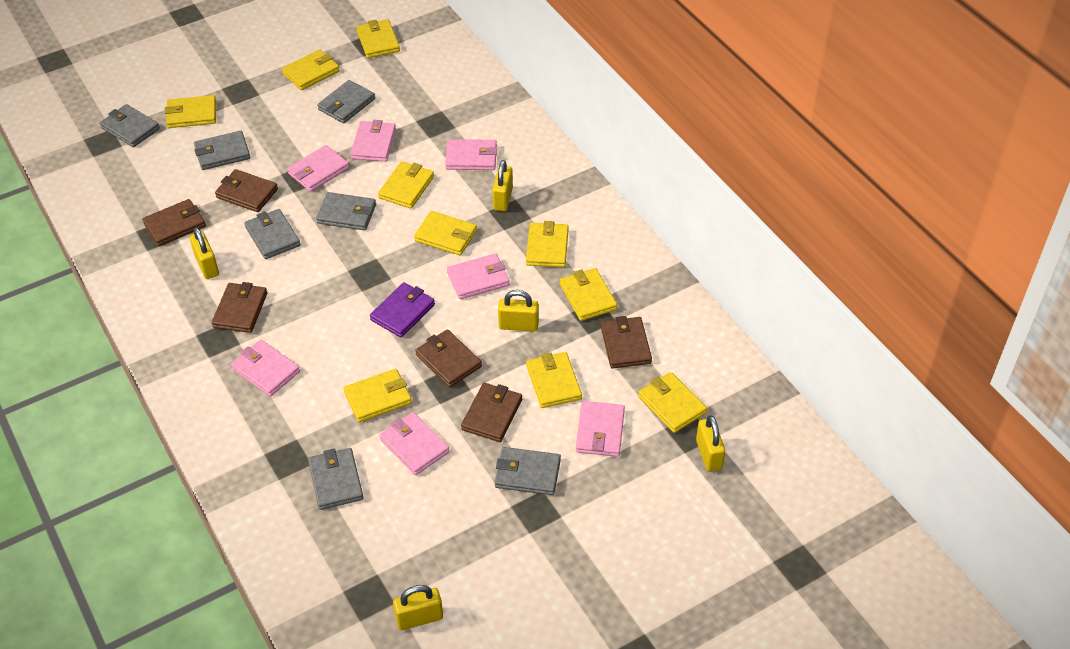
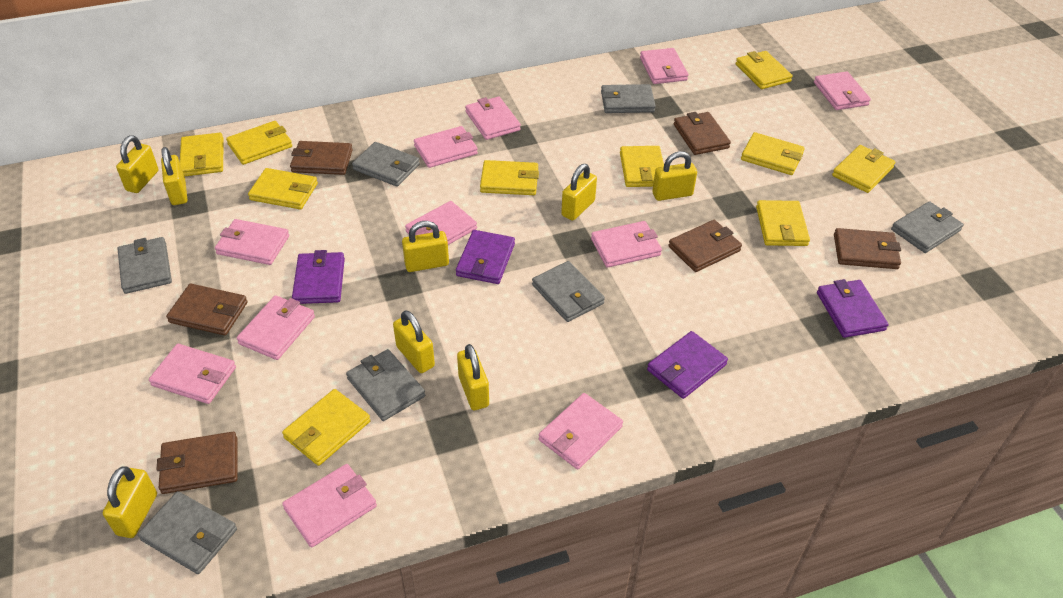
pink wallet: 7 -> 11
purple wallet: 1 -> 4
yellow padlock: 5 -> 8

